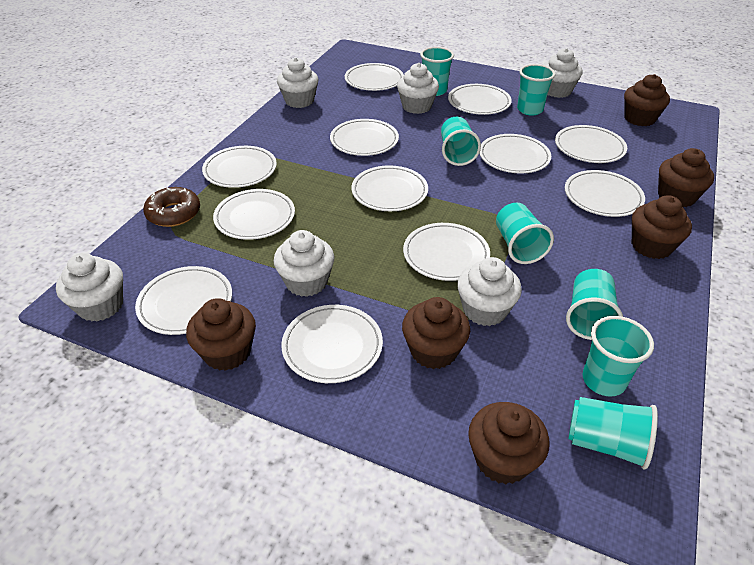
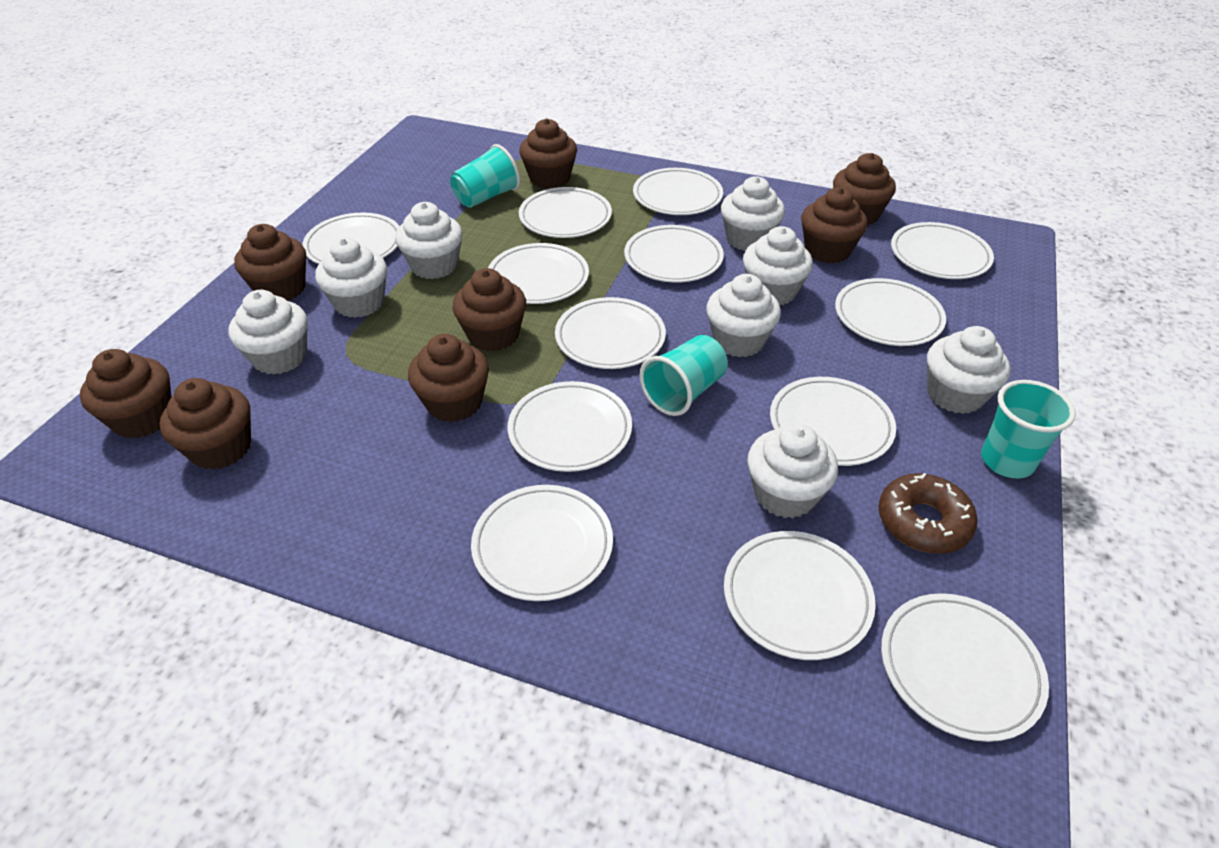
brown cupcake: 6 -> 8
turquoise cup: 7 -> 3
white cupcake: 6 -> 8
white plate: 12 -> 13

